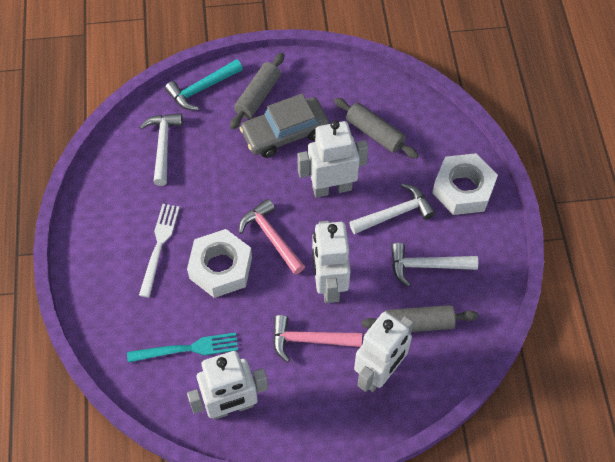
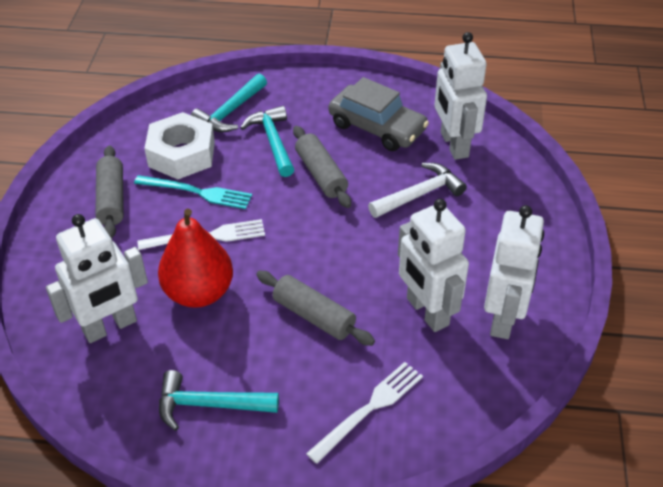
pink hammer: 2 -> 0
red pear: 0 -> 1
turquoise hammer: 1 -> 3
white fork: 1 -> 2
white hammer: 3 -> 1
white nut: 2 -> 1

